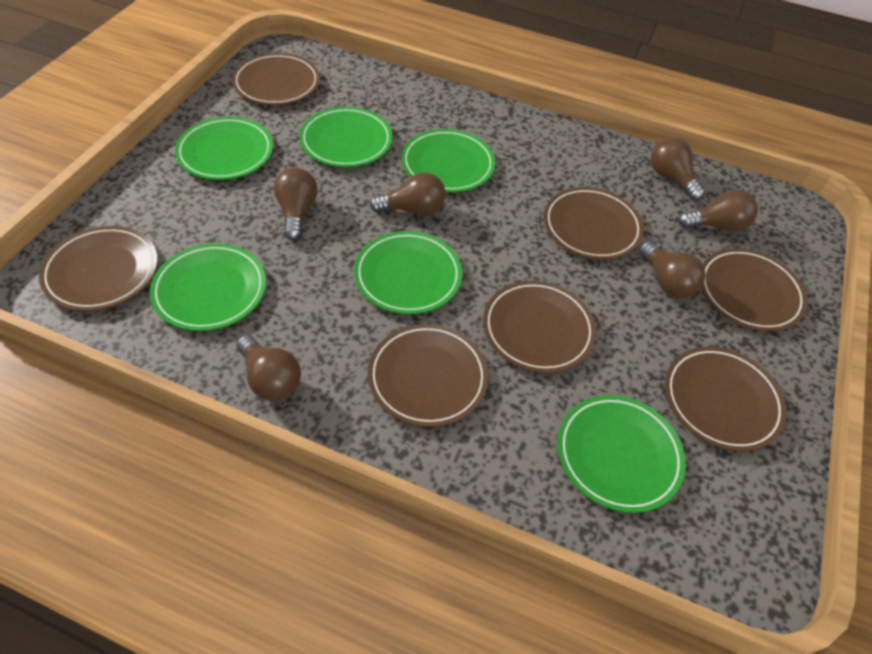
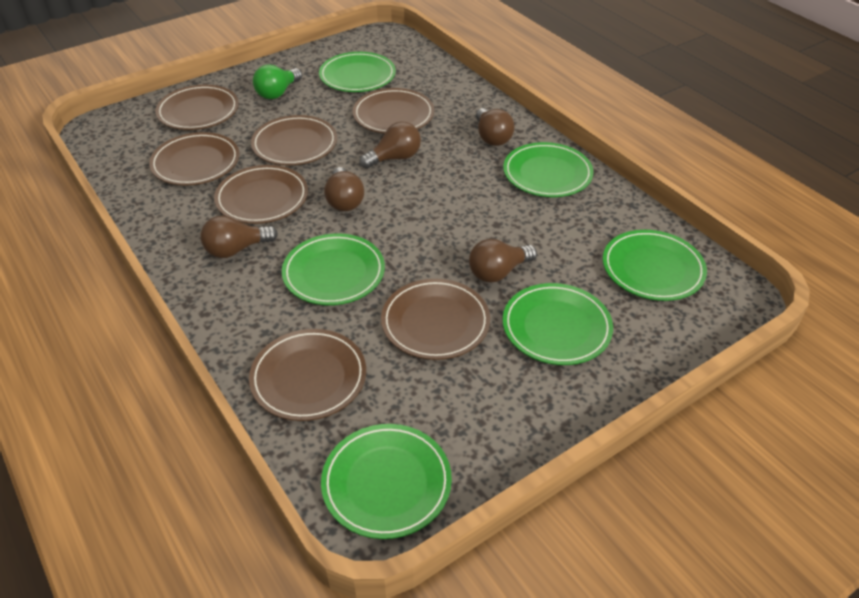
brown light bulb: 6 -> 5
green light bulb: 0 -> 1

